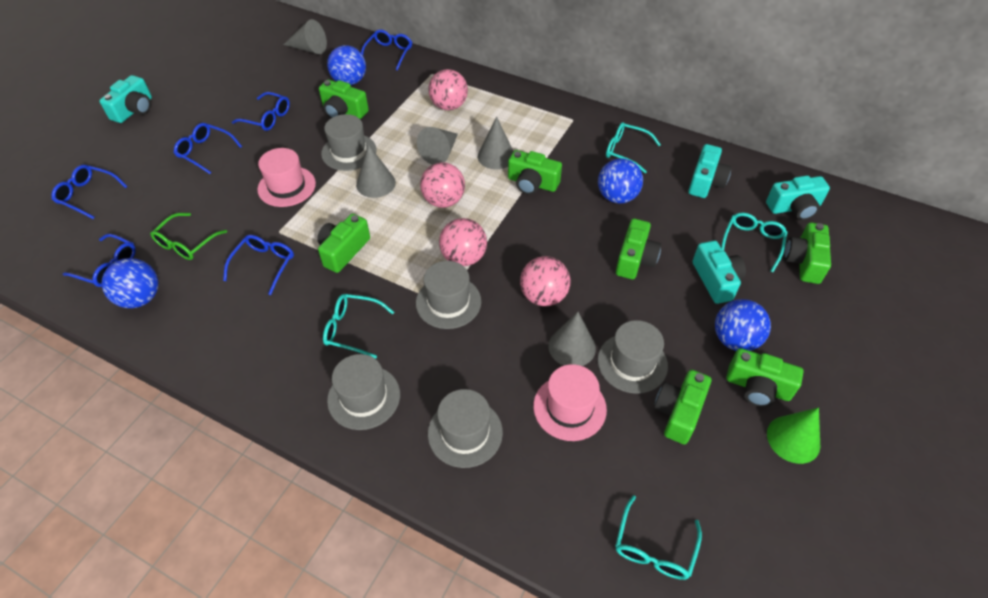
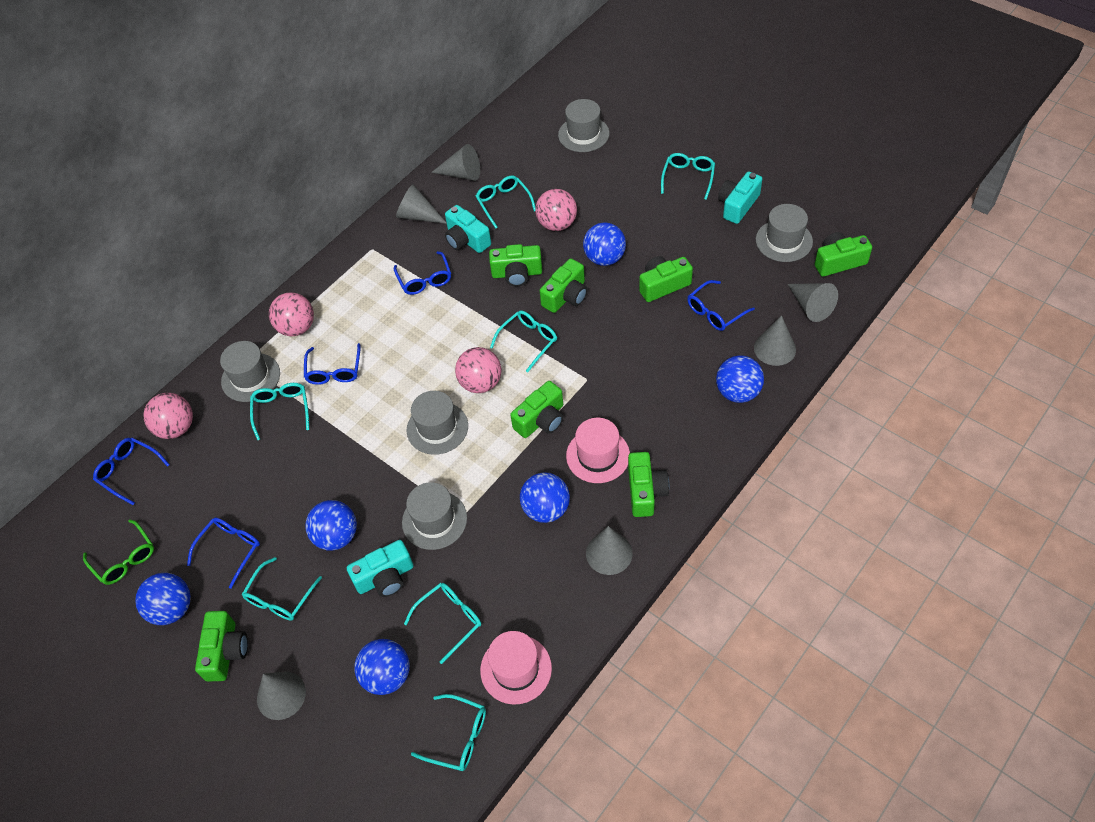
blue ball: 4 -> 6
blue glasses: 6 -> 5
green cone: 1 -> 0
grey cone: 5 -> 6
turquoise camera: 4 -> 3
turquoise glasses: 4 -> 7

